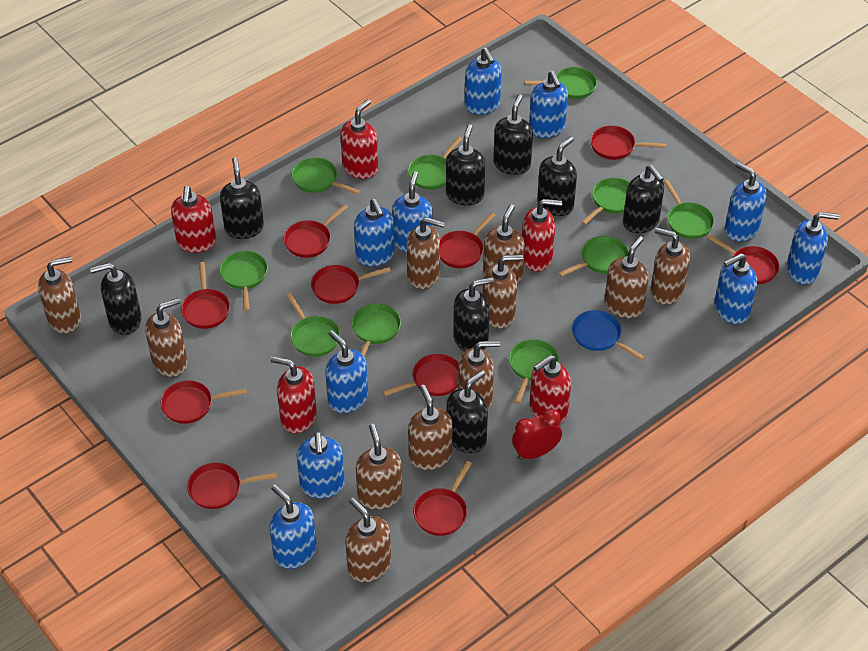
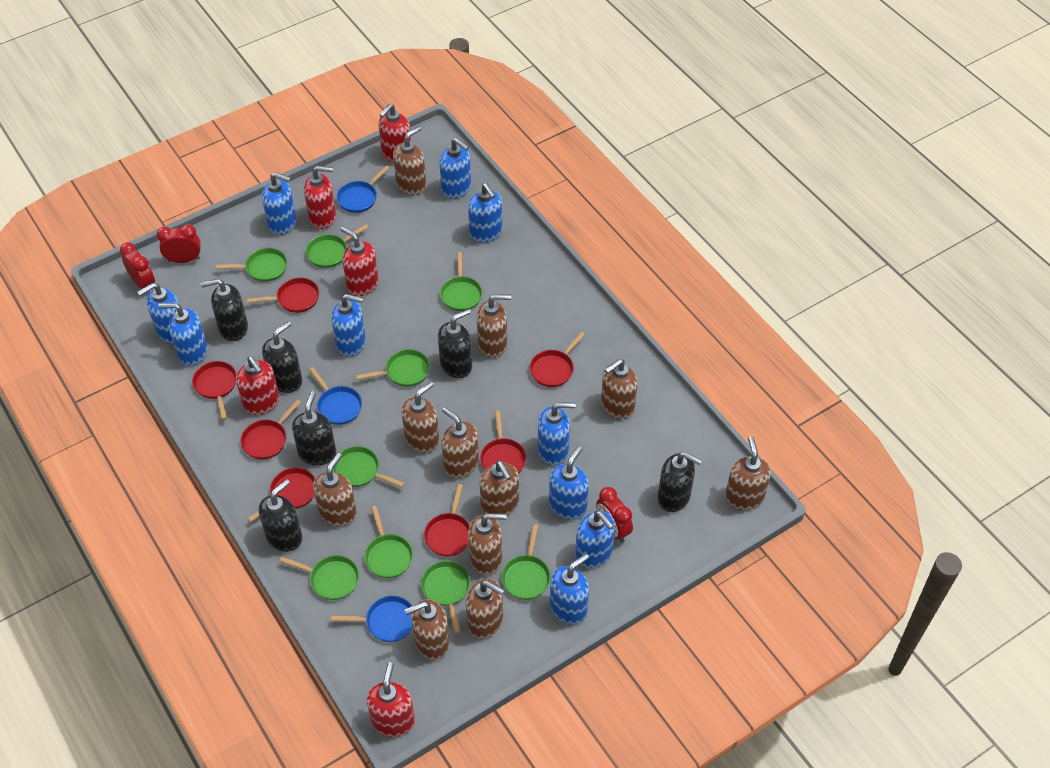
black soap dispenser: 8 -> 6
blue pan: 1 -> 3
green pan: 10 -> 9
red clock: 1 -> 3
red pan: 10 -> 7

